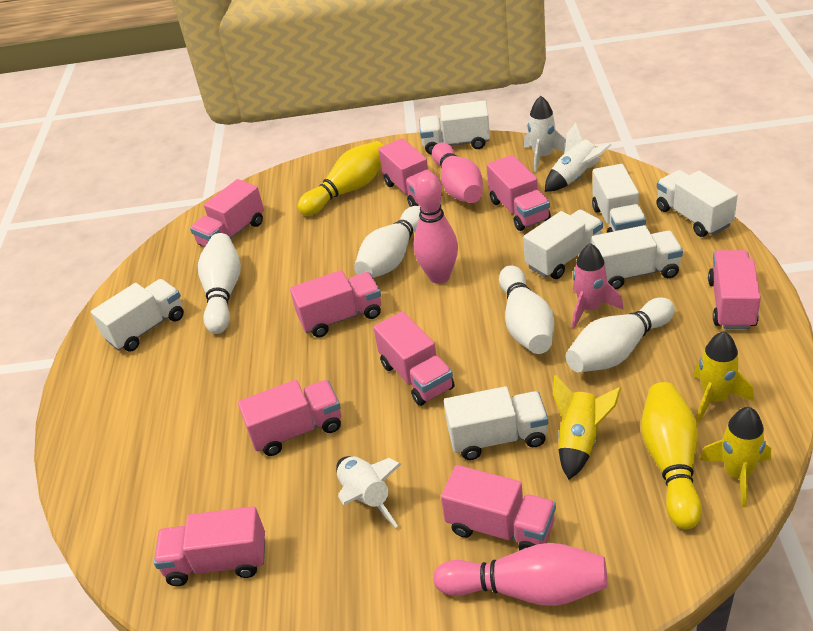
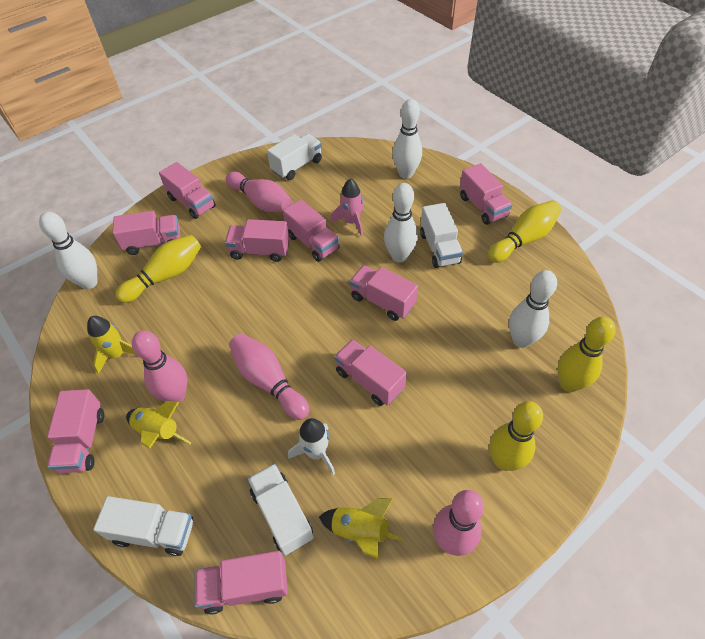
pink bowling pin: 3 -> 4
white rocket: 3 -> 1
white truck: 7 -> 4
yellow bowling pin: 2 -> 4

